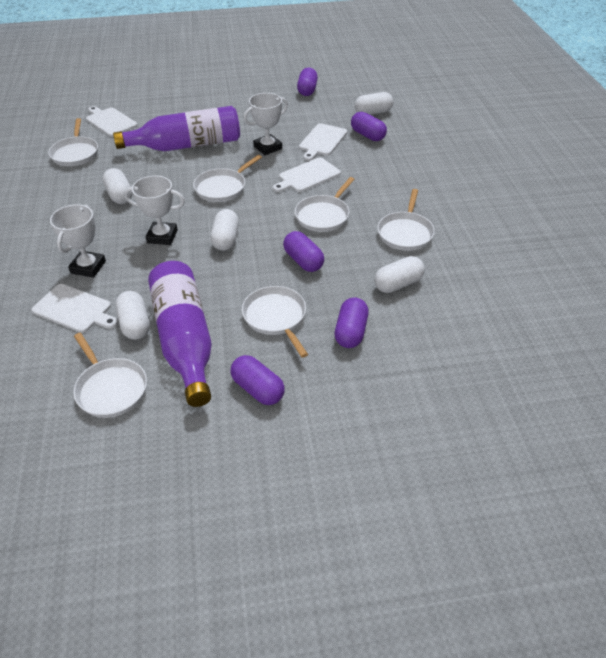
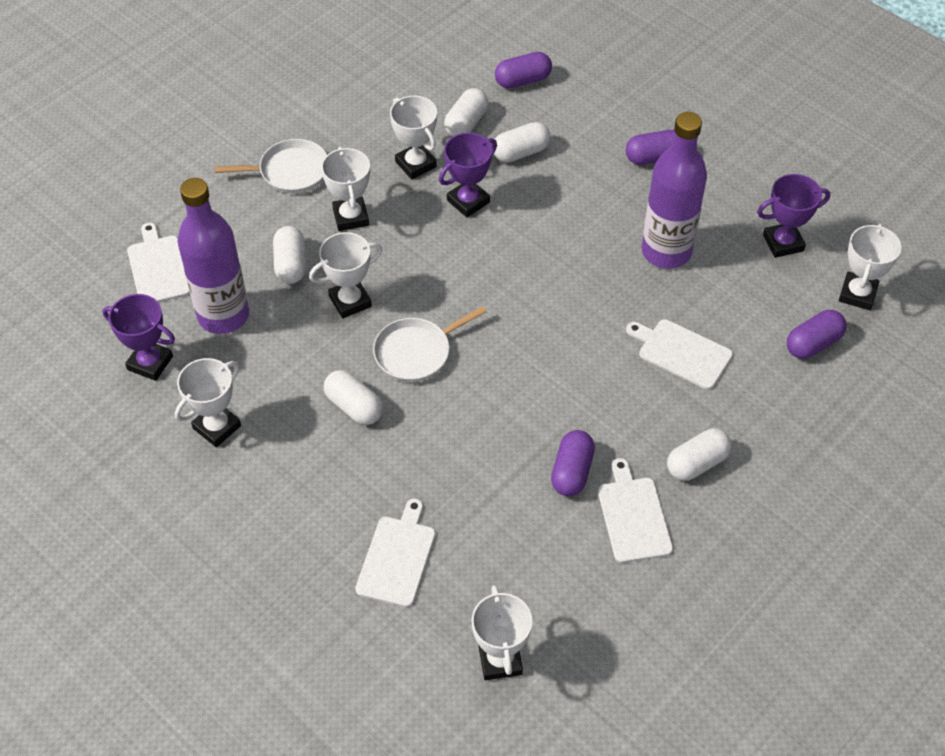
purple capsule: 5 -> 4
purple trophy: 0 -> 3
white pan: 6 -> 2
white trophy: 3 -> 6

